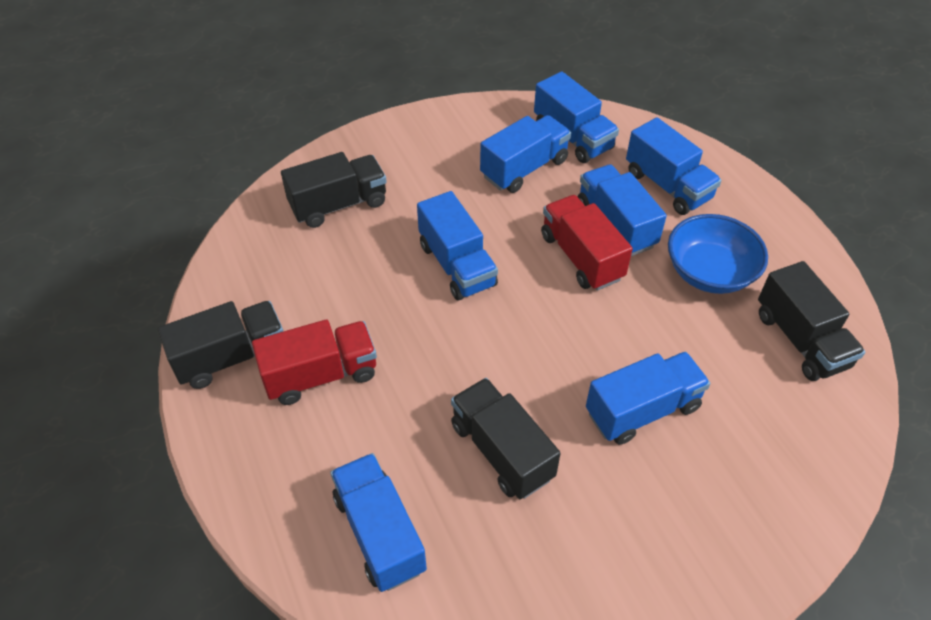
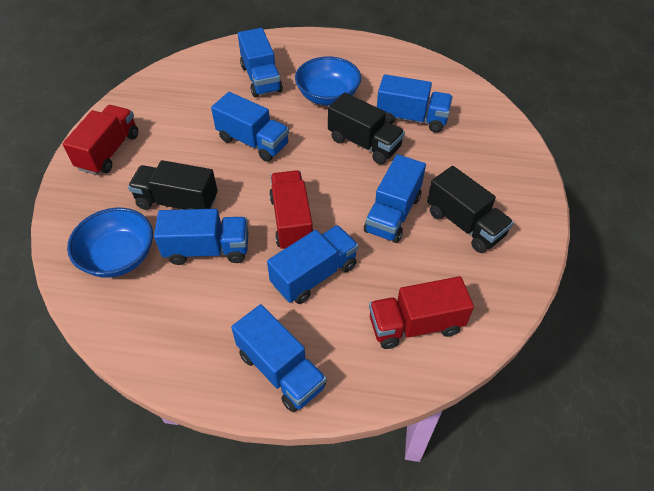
black truck: 4 -> 3
blue bowl: 1 -> 2
red truck: 2 -> 3

